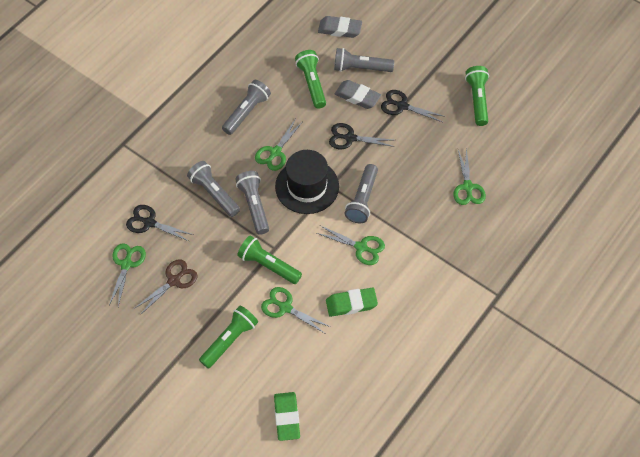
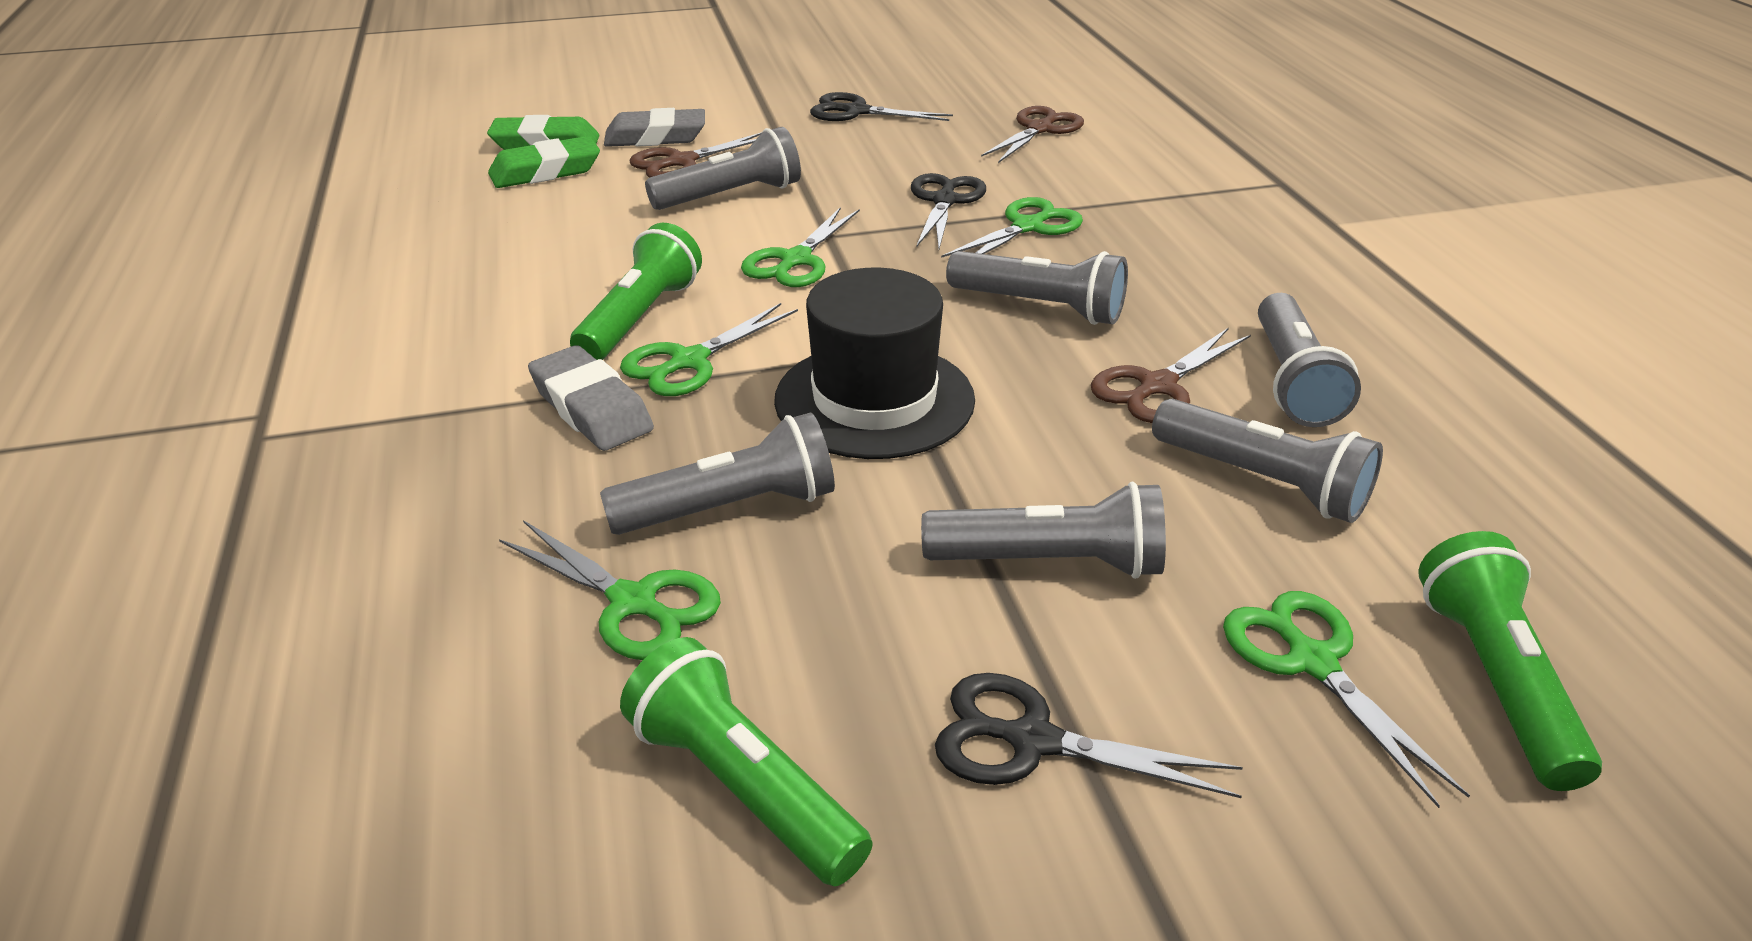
brown scissors: 1 -> 3
green flashlight: 4 -> 3
grey flashlight: 5 -> 6

